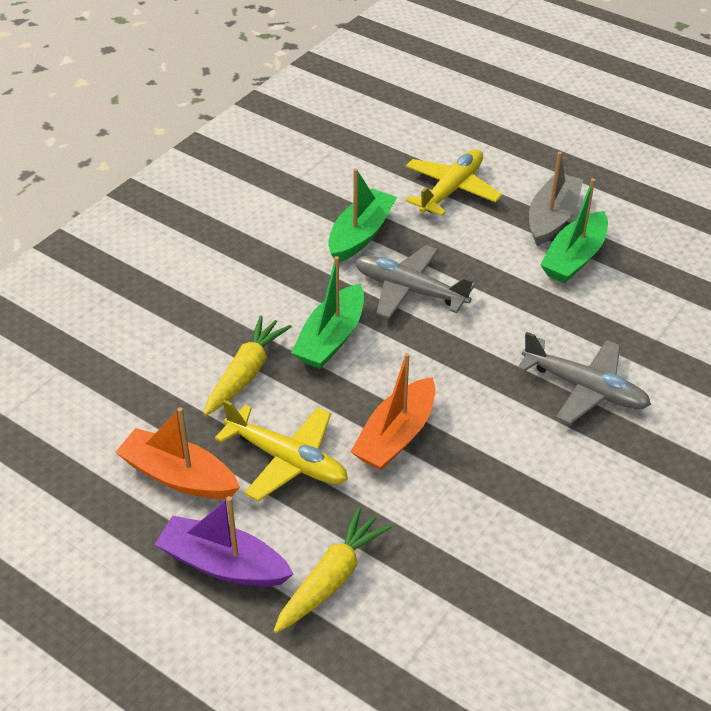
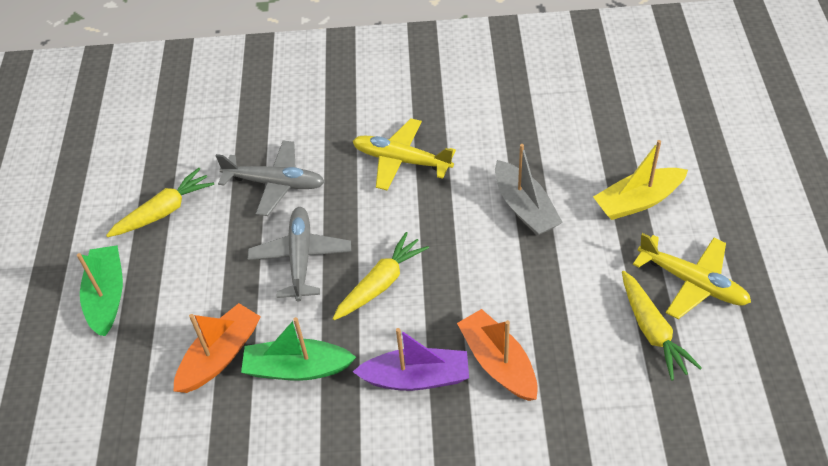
green boat: 3 -> 2
yellow boat: 0 -> 1
yellow carrot: 2 -> 3

